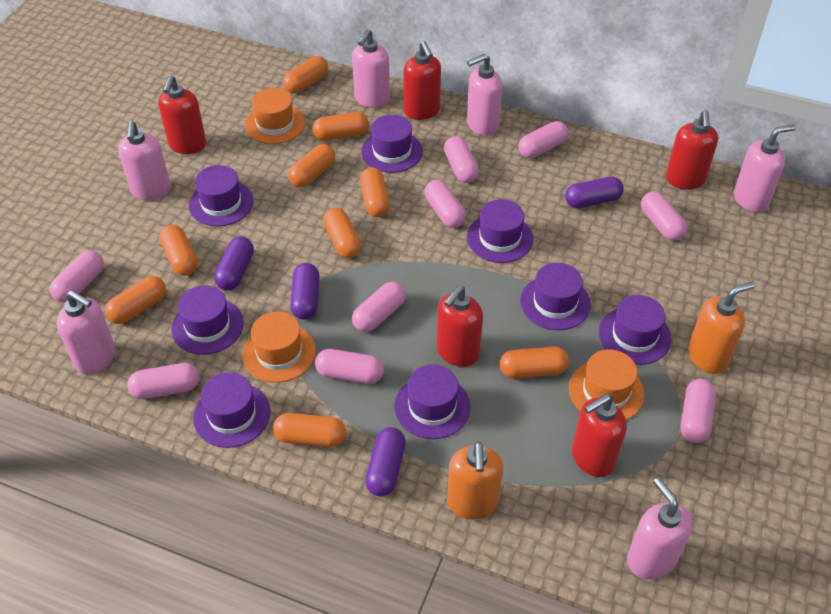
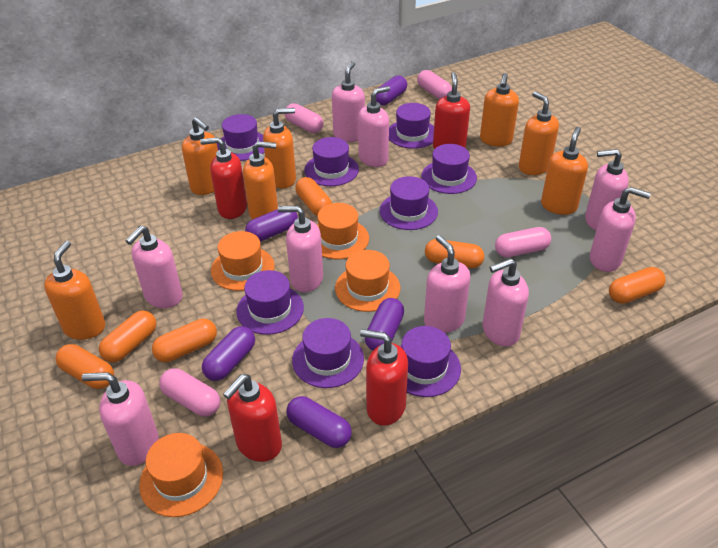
orange capsule: 9 -> 6
orange hat: 3 -> 4
orange soap dispenser: 2 -> 7
pink capsule: 9 -> 4
pink soap dispenser: 6 -> 9
purple capsule: 4 -> 5
red soap dispenser: 5 -> 4

